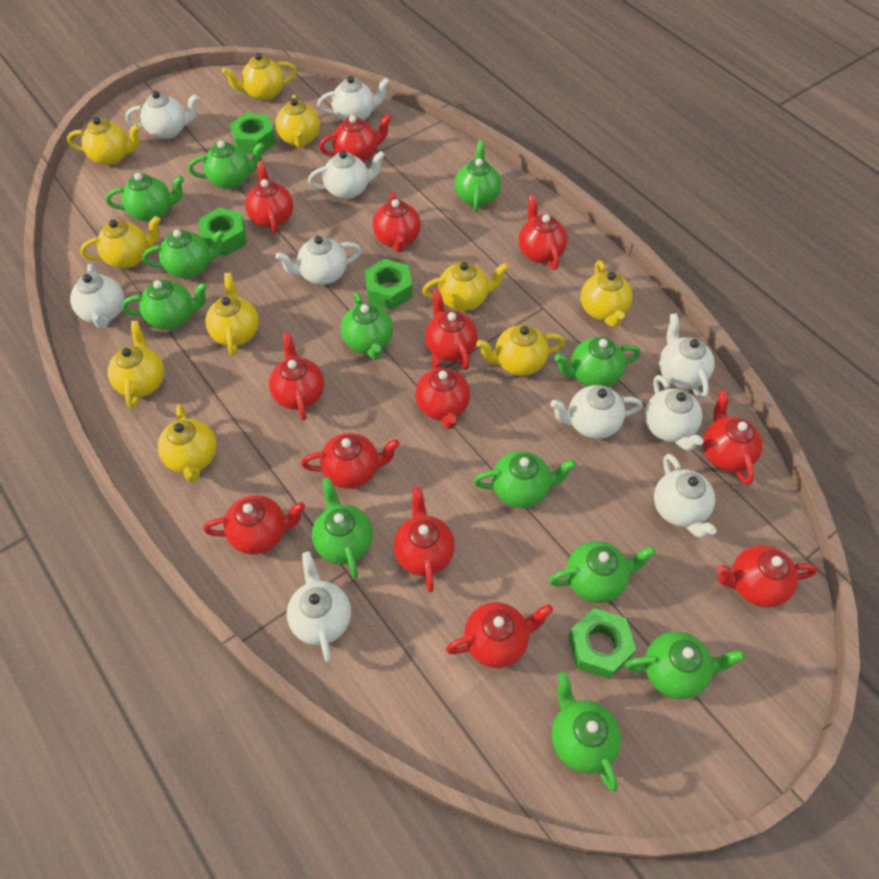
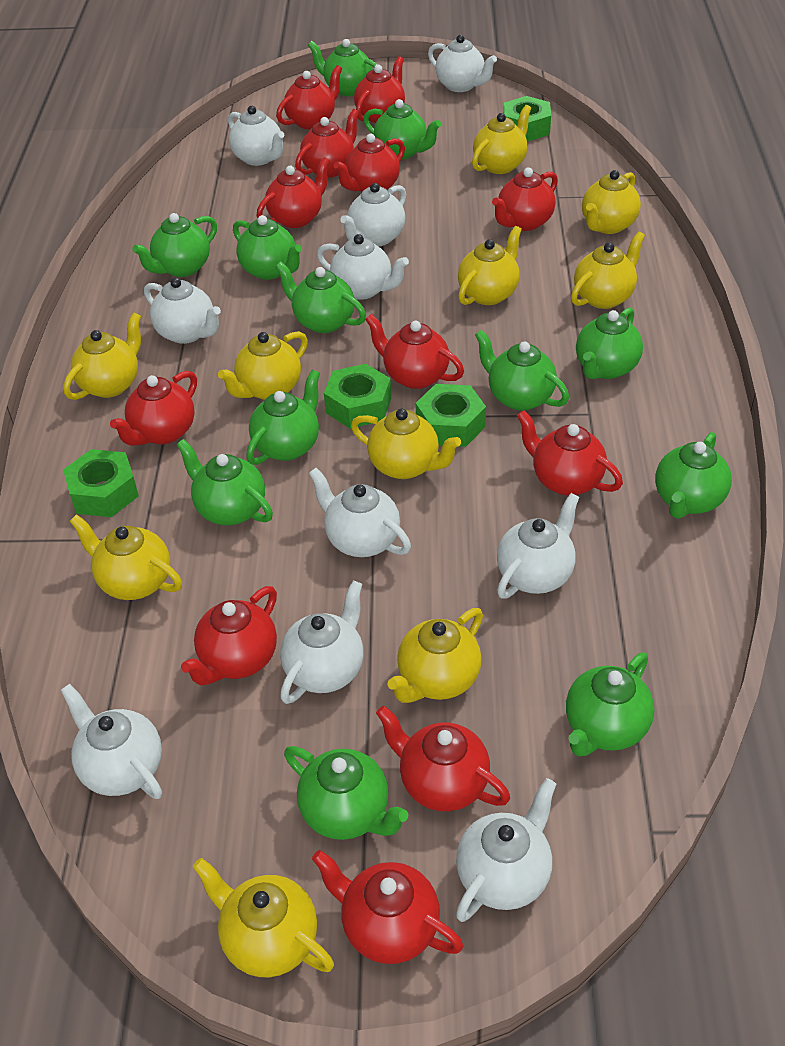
red teapot: 13 -> 12

